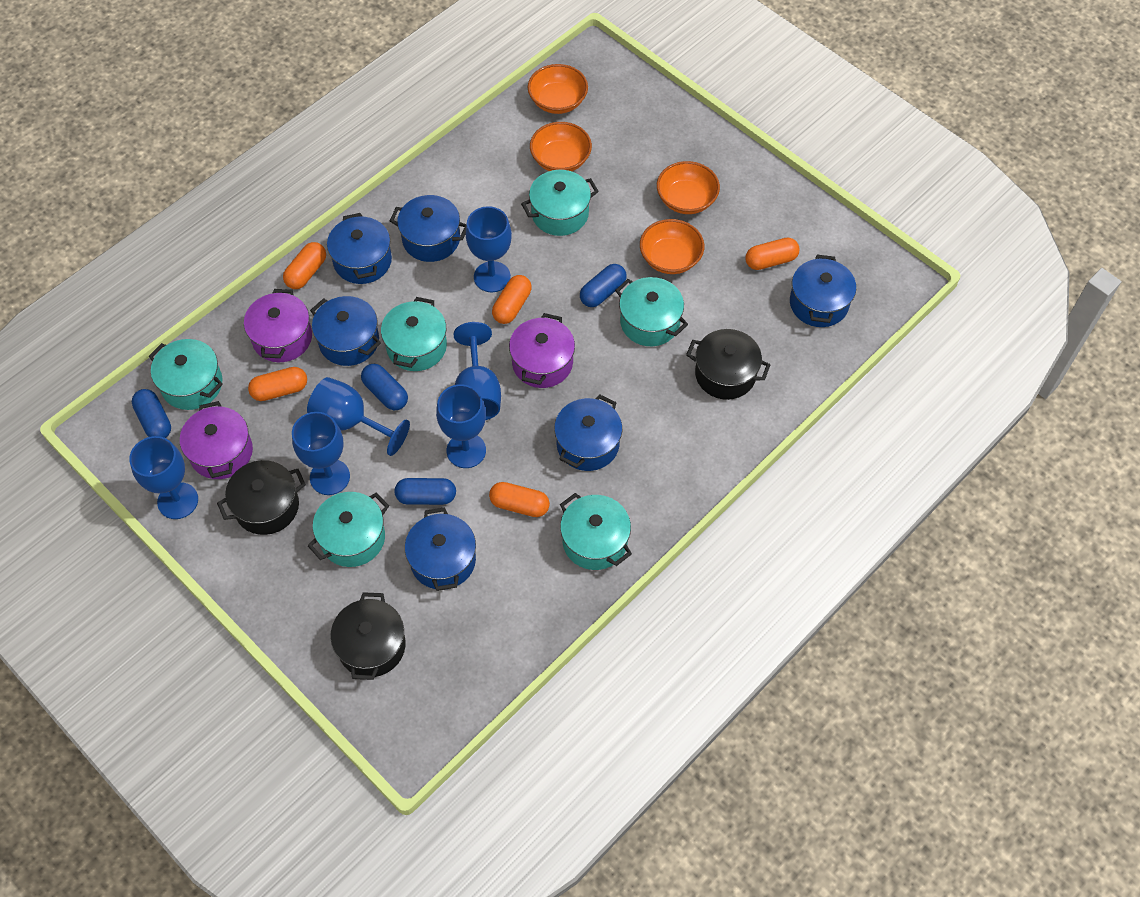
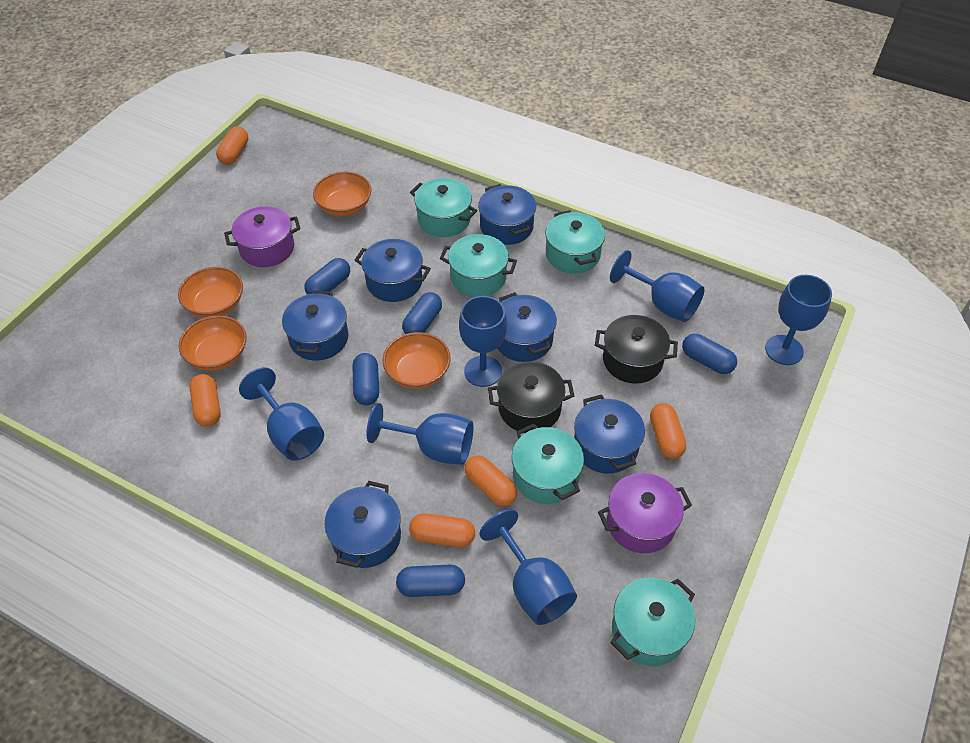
black pot: 3 -> 2
blue capsule: 4 -> 5
purple pot: 3 -> 2
turquoise pot: 6 -> 5

